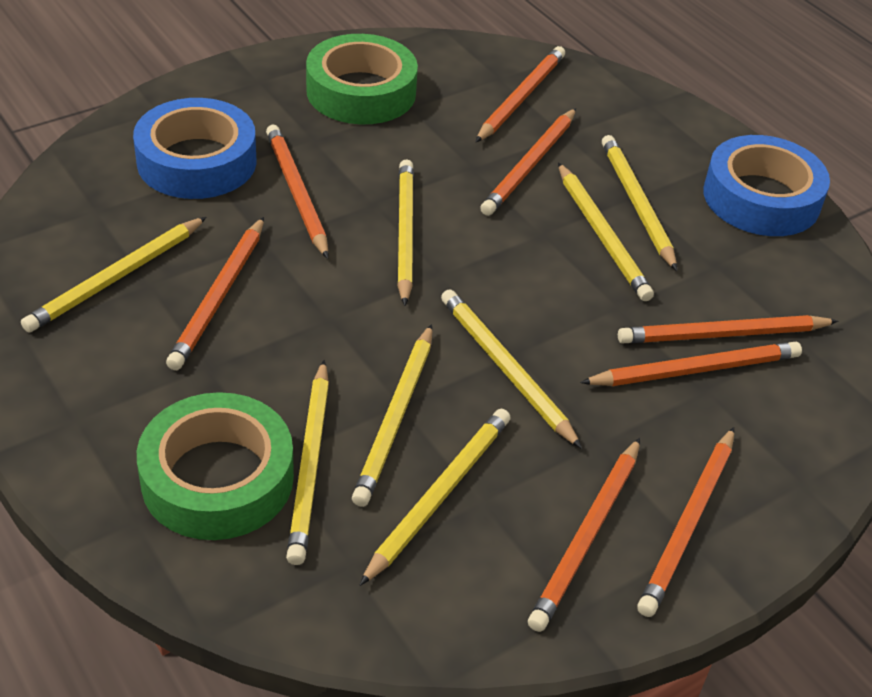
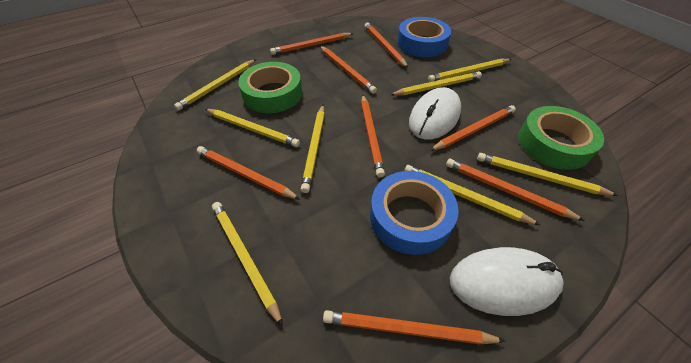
white mouse: 0 -> 2

